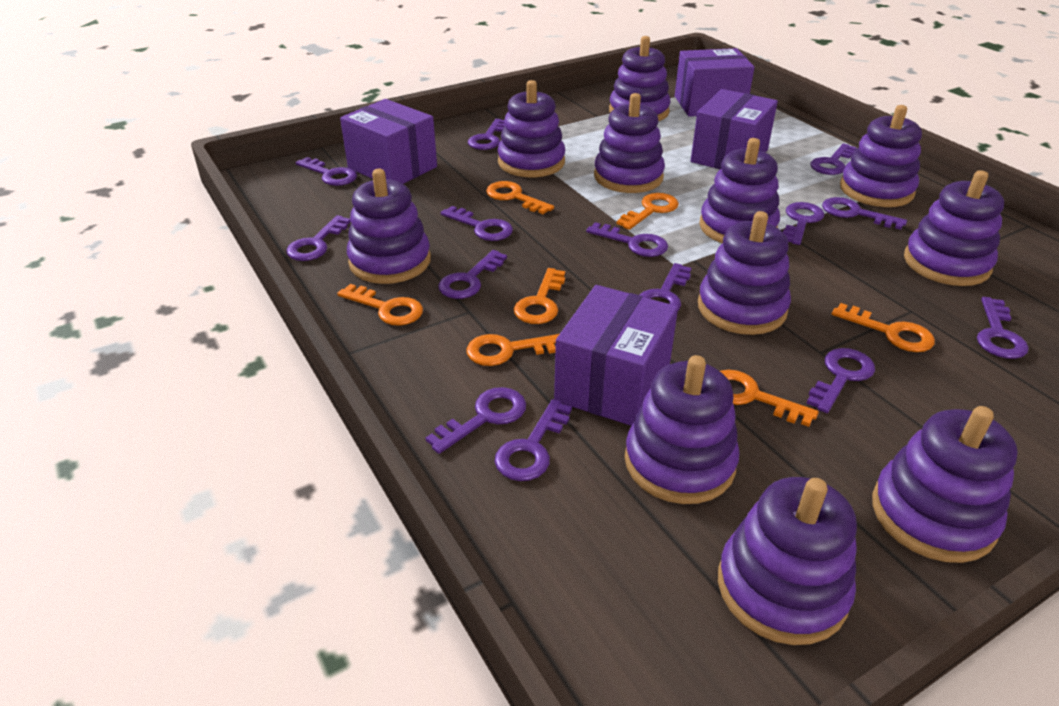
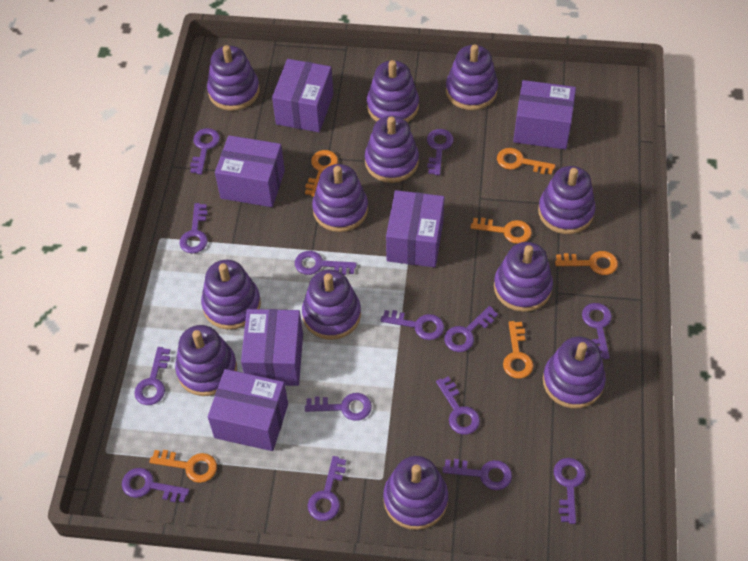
orange key: 7 -> 6
purple box: 4 -> 6
purple stacking toy: 11 -> 12

